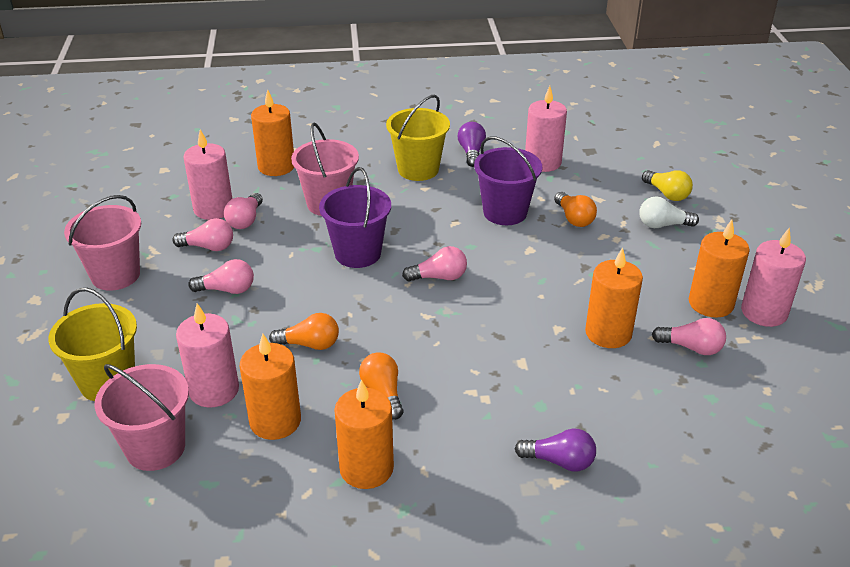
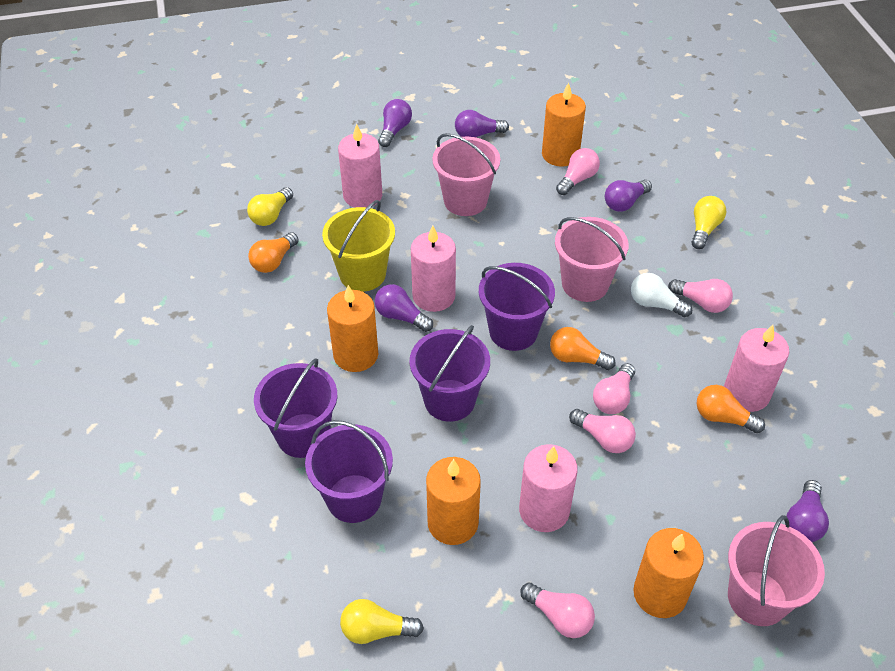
orange candle: 5 -> 4
purple bucket: 2 -> 4
purple light bulb: 2 -> 5
yellow bucket: 2 -> 1
yellow light bulb: 1 -> 3

